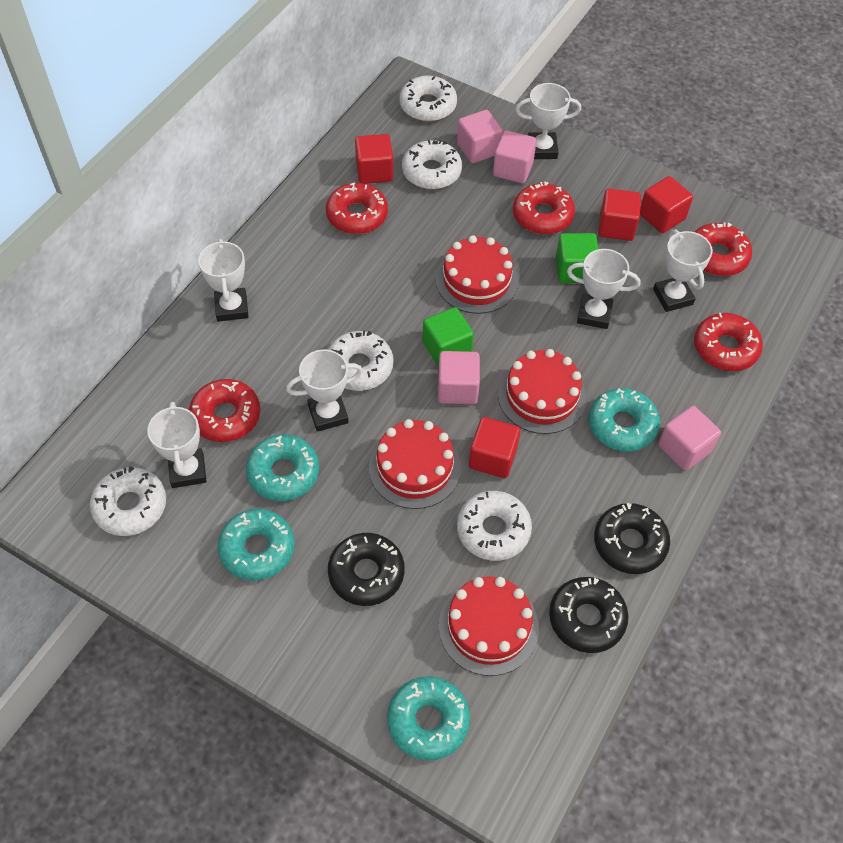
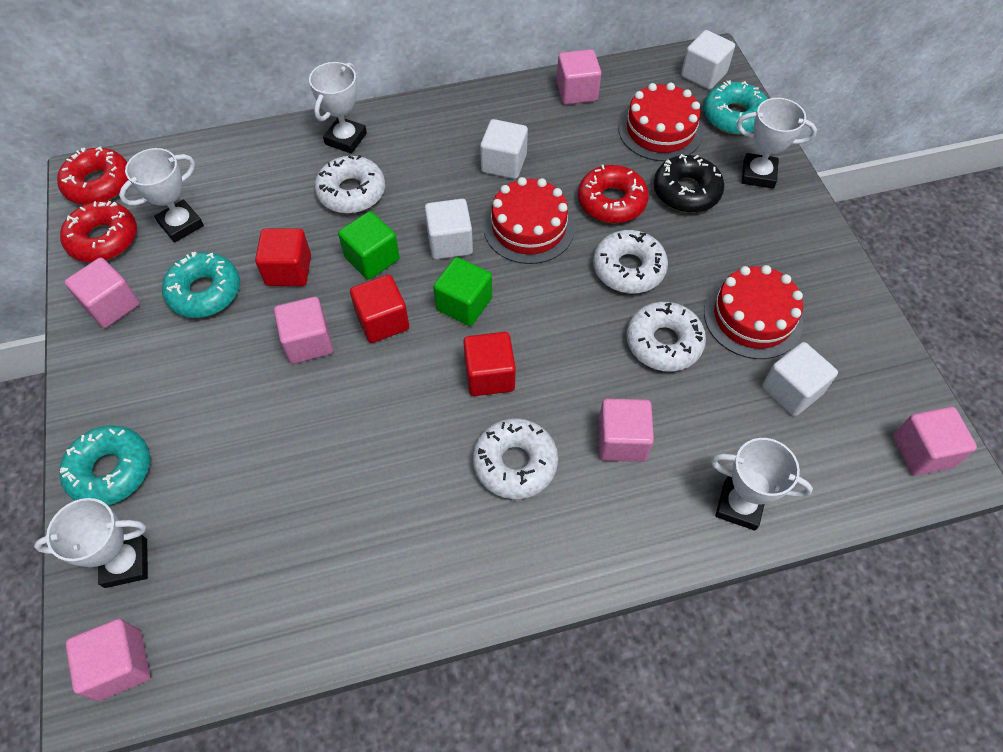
black donut: 3 -> 1
pink cube: 4 -> 6
red cake: 4 -> 3
red cube: 4 -> 3
red donut: 5 -> 3
turquoise donut: 4 -> 3
white cube: 0 -> 4
white donut: 5 -> 4
white trophy: 6 -> 5

